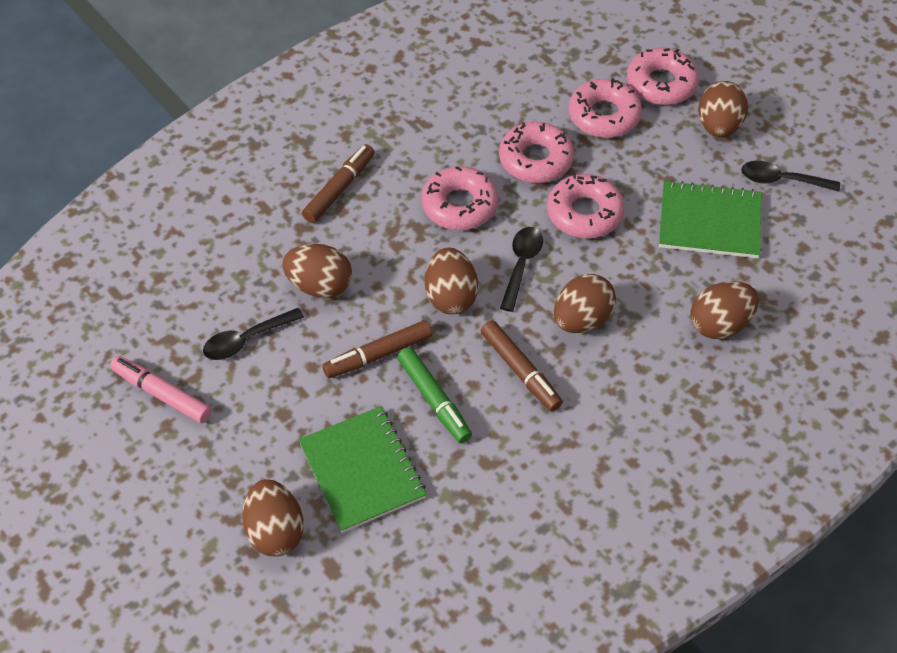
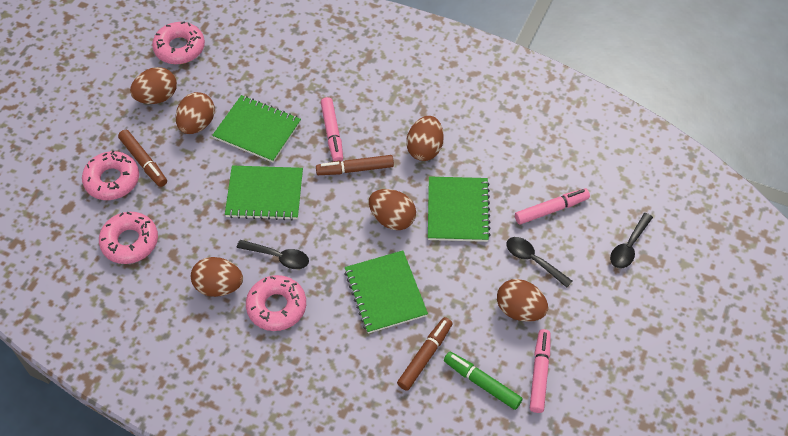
green notebook: 2 -> 4
pink donut: 5 -> 4
pink marker: 1 -> 3

